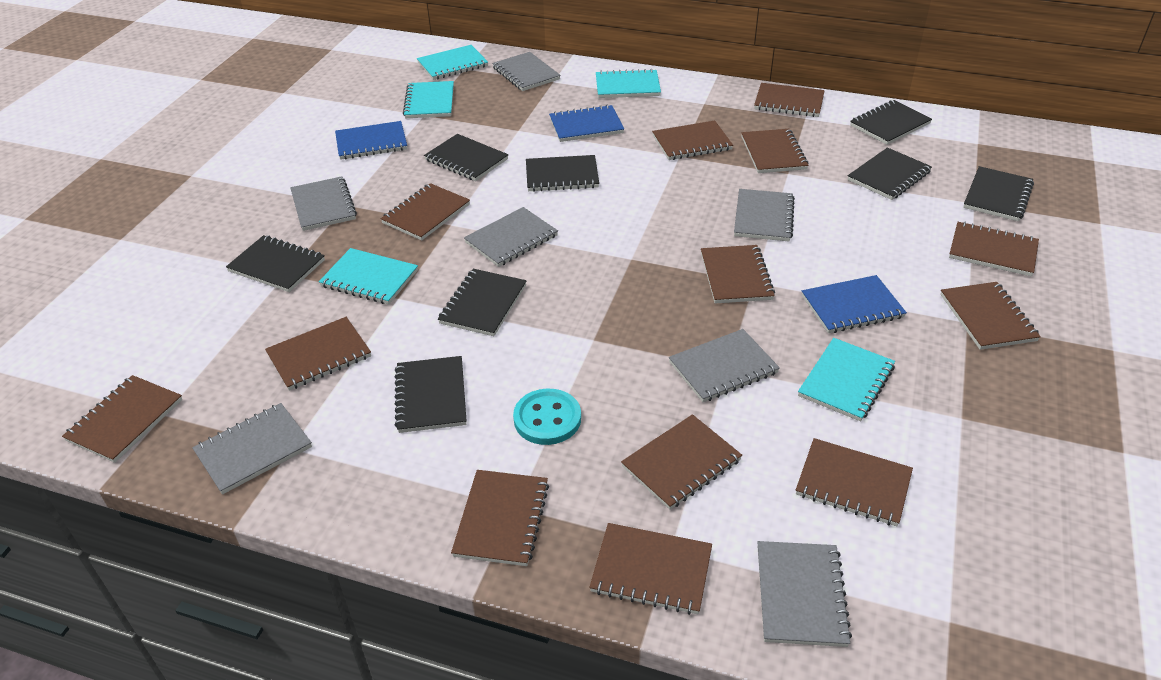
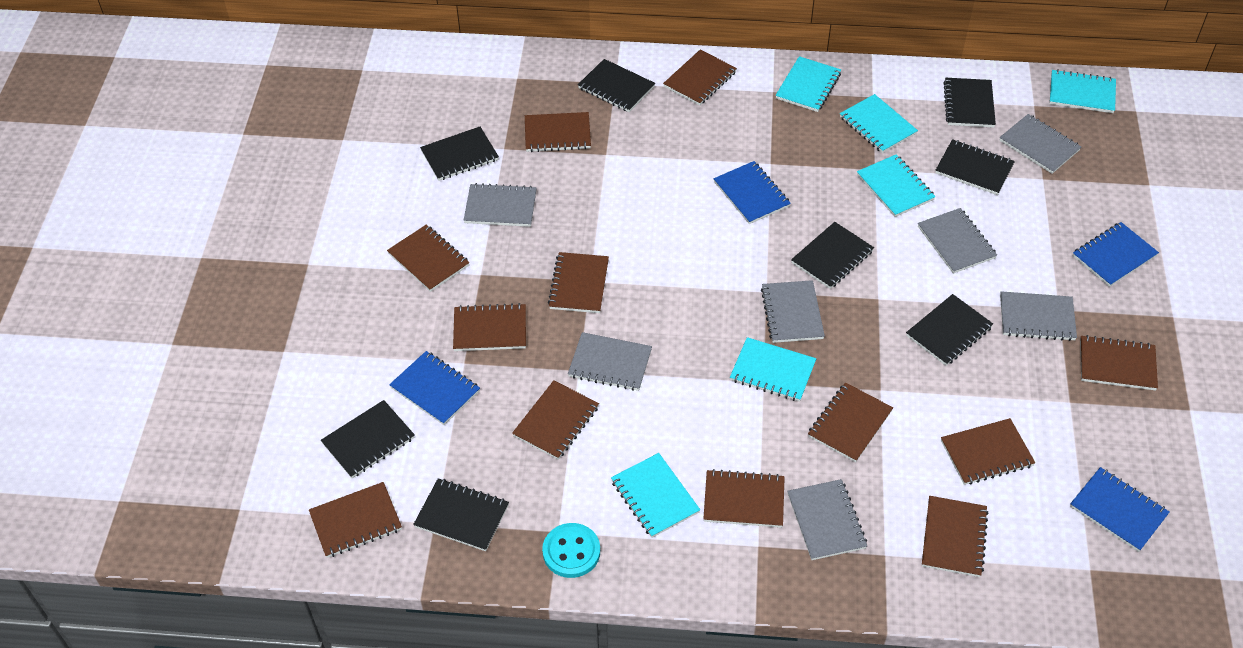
blue notebook: 3 -> 4
brown notebook: 13 -> 12
turquoise notebook: 5 -> 6

